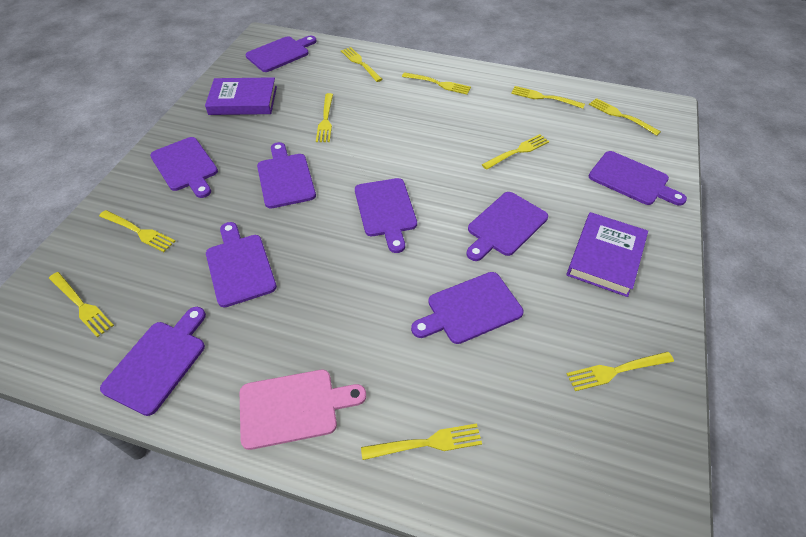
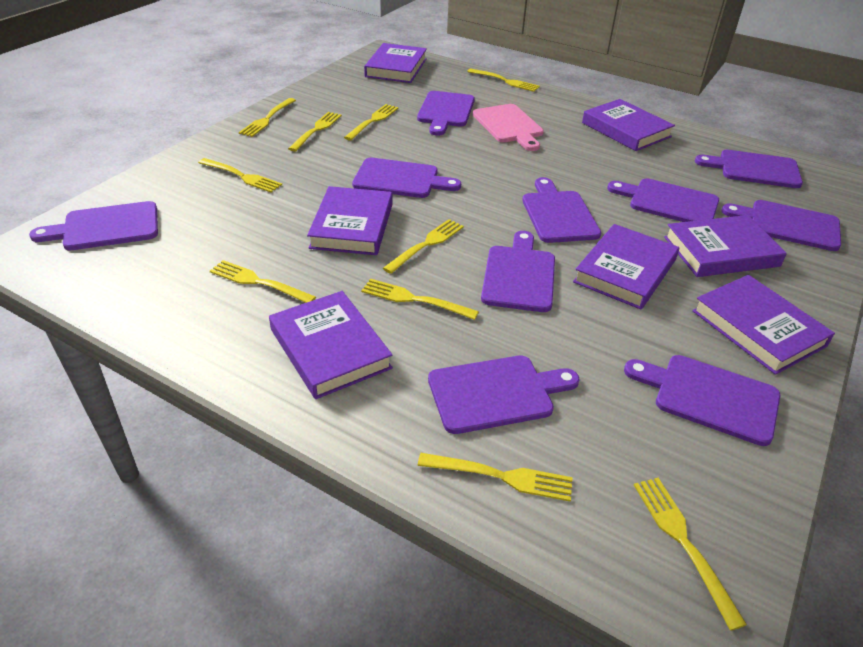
purple book: 2 -> 7
purple cutting board: 9 -> 10

